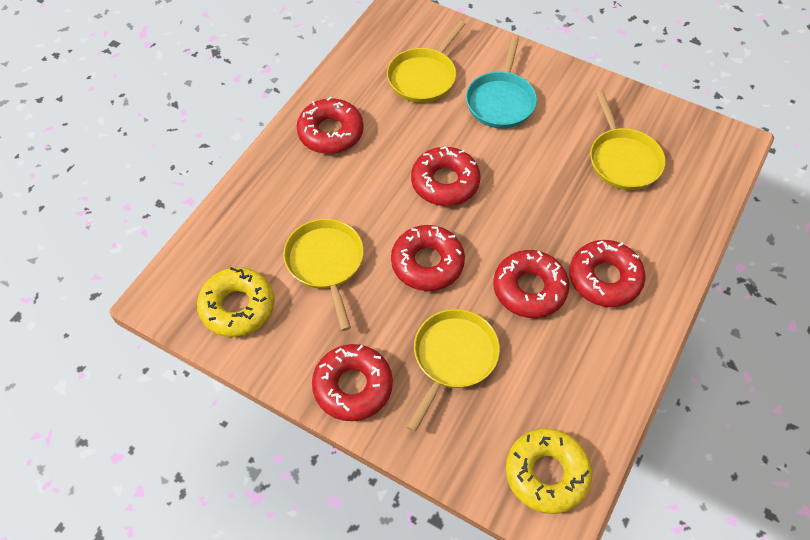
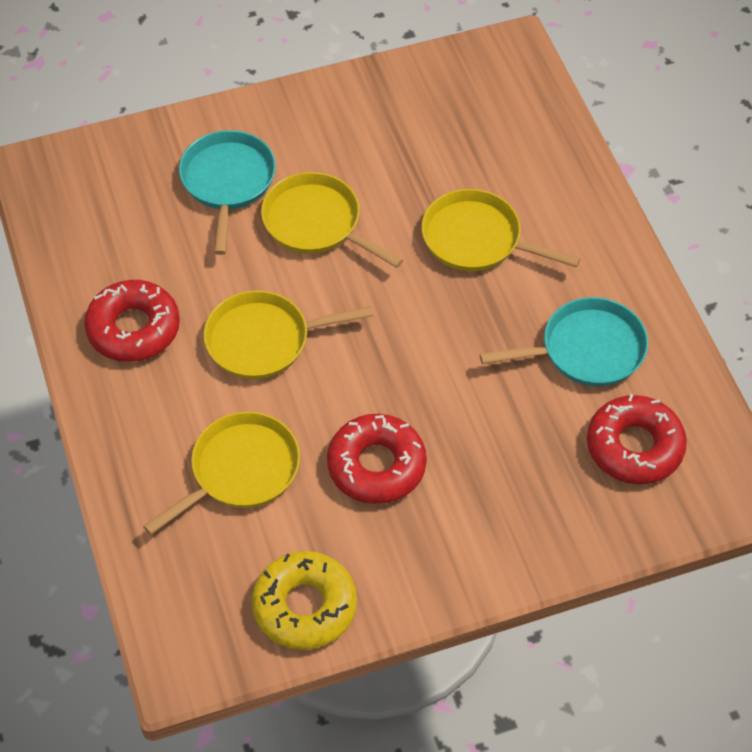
red donut: 6 -> 3
turquoise pan: 1 -> 2
yellow donut: 2 -> 1

